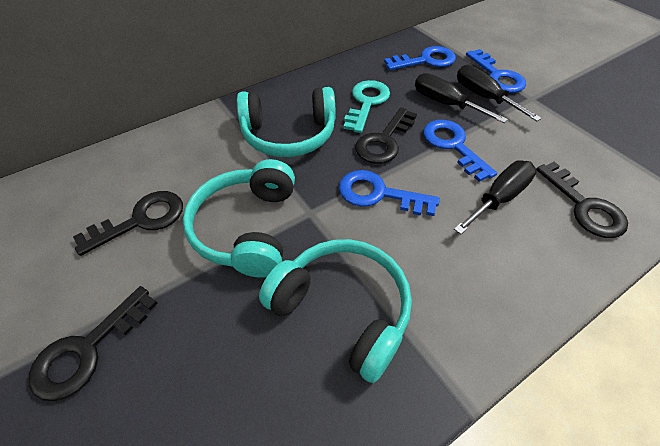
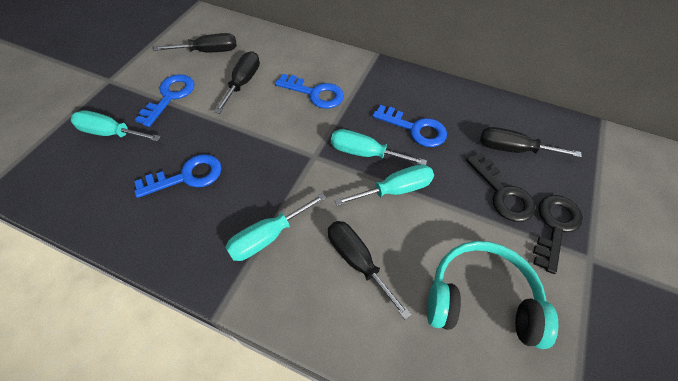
black key: 4 -> 2
black screwdriver: 3 -> 4
turquoise headphones: 3 -> 1
turquoise key: 1 -> 0
turquoise screwdriver: 0 -> 4

